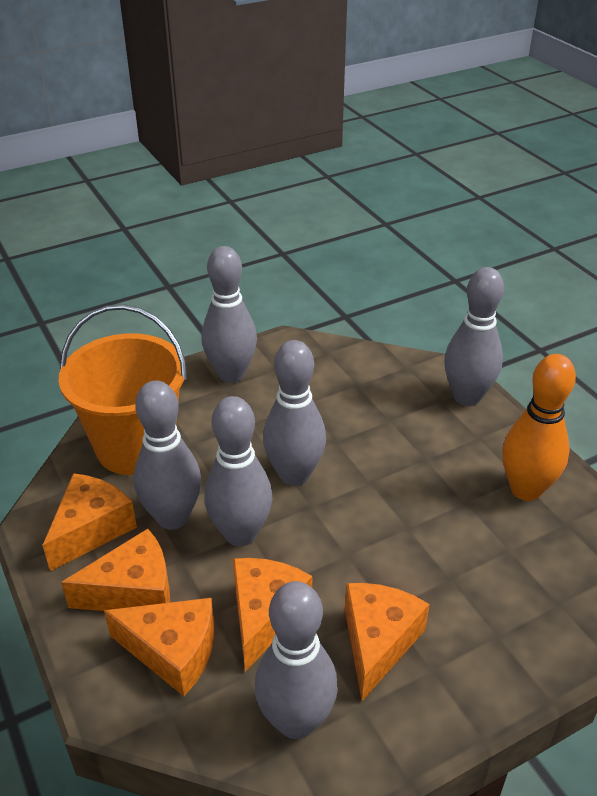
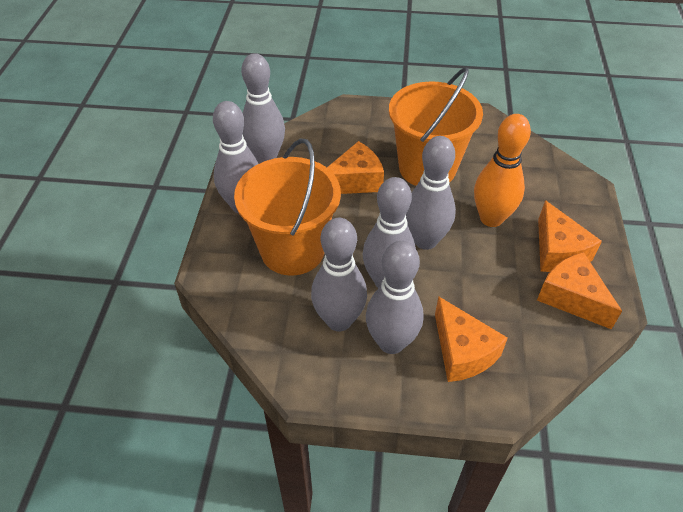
orange bucket: 1 -> 2
orange cheese: 5 -> 4

